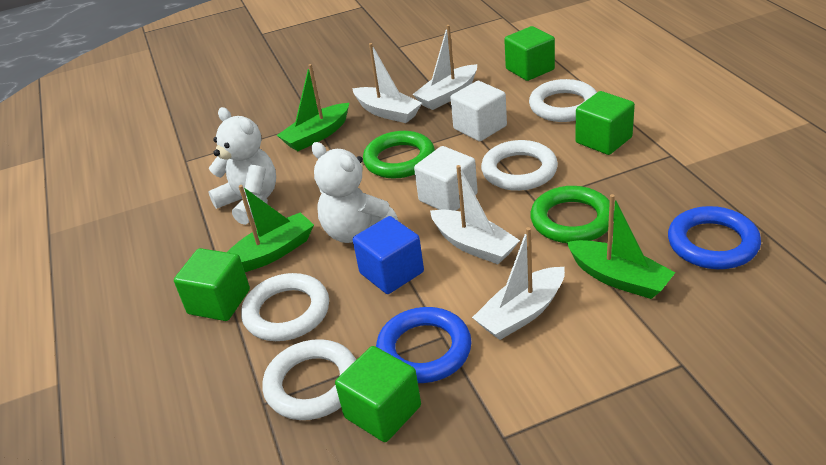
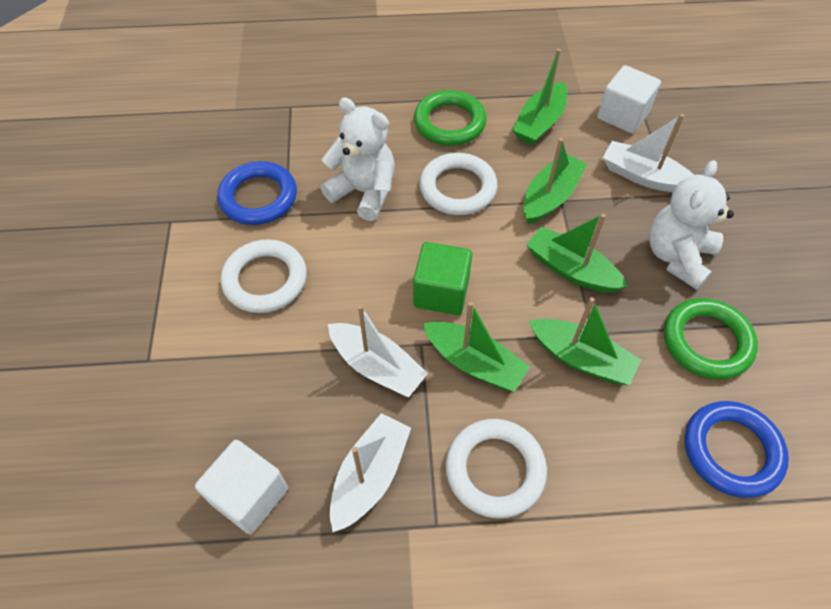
blue cube: 1 -> 0
green boat: 3 -> 5
green cube: 4 -> 1
white boat: 4 -> 3
white ring: 4 -> 3

